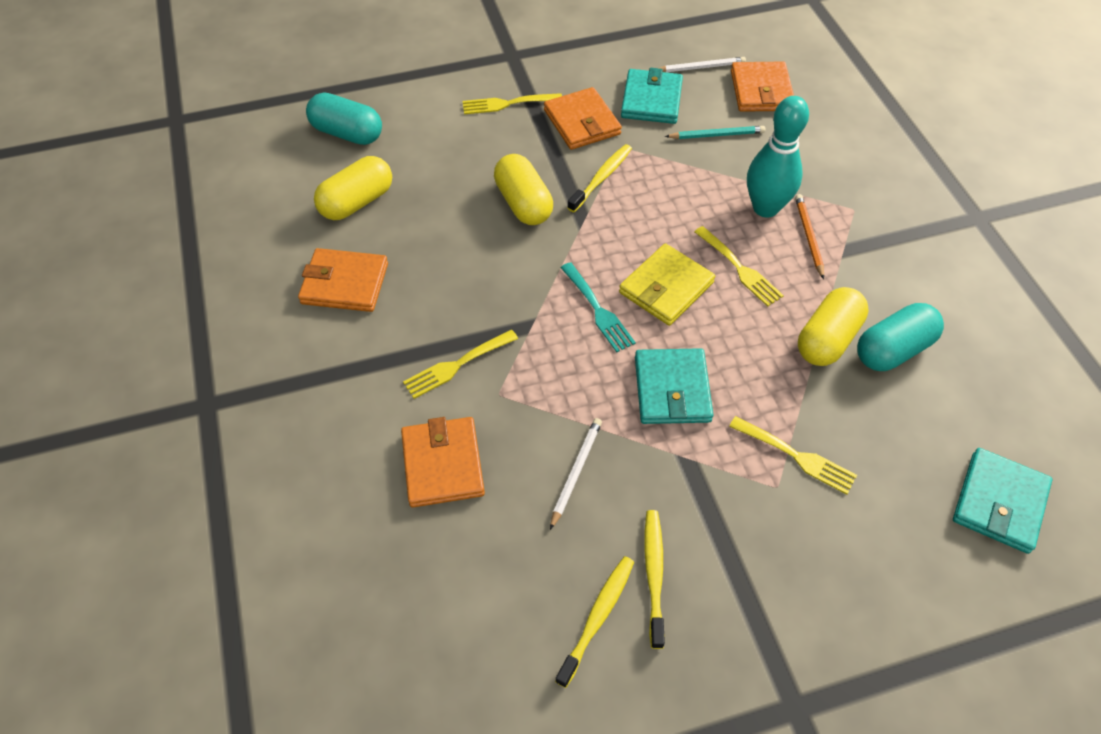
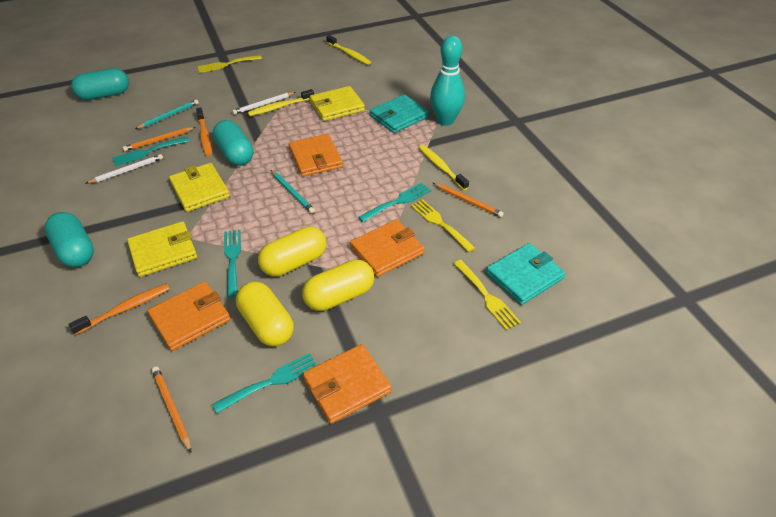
orange pencil: 1 -> 3
orange toothbrush: 0 -> 2
turquoise capsule: 2 -> 3
turquoise fork: 1 -> 4
turquoise pencil: 1 -> 2
turquoise wallet: 3 -> 2
yellow fork: 4 -> 3
yellow wallet: 1 -> 3

